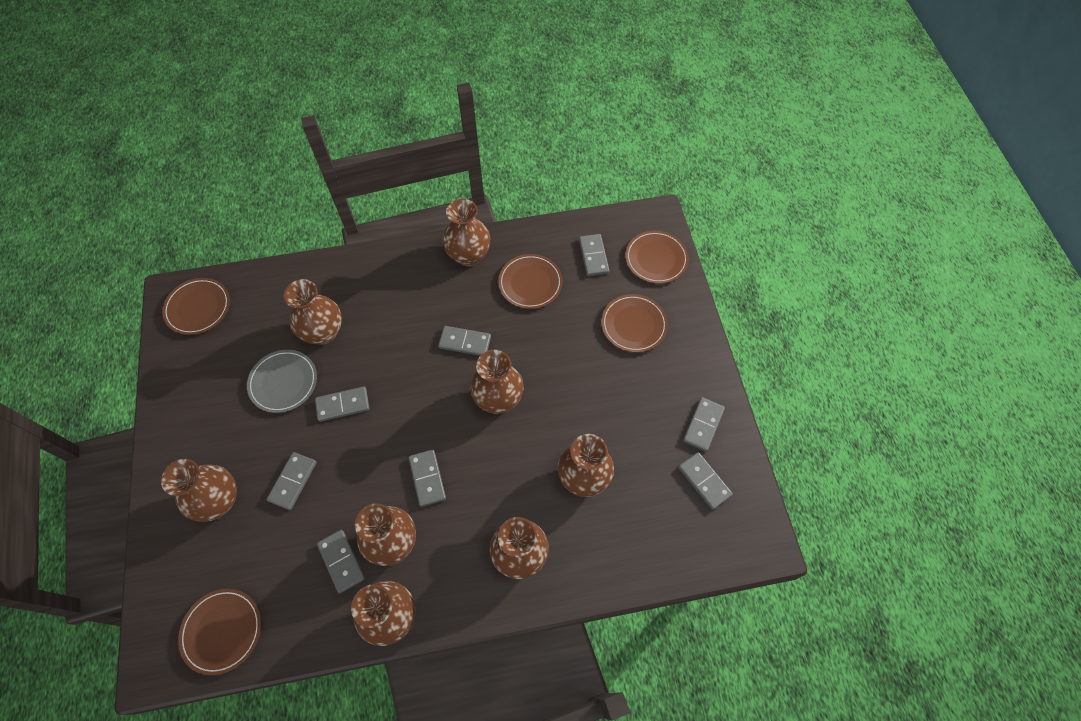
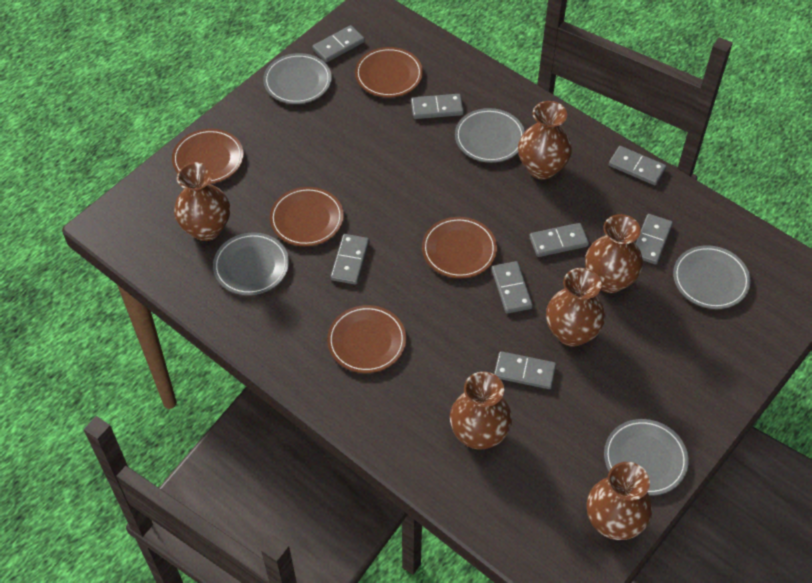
brown vase: 8 -> 6
grey plate: 1 -> 5

